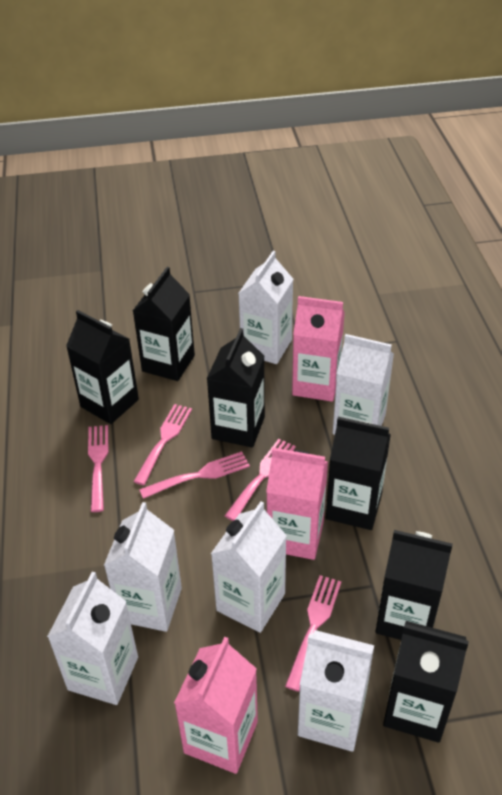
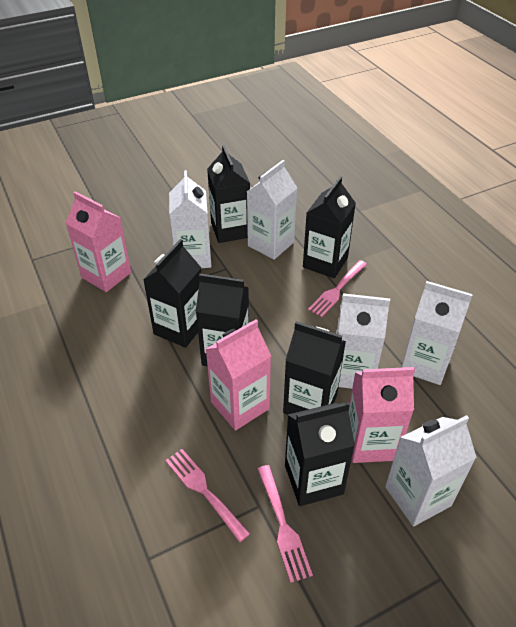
pink fork: 5 -> 3
white carton: 6 -> 5

